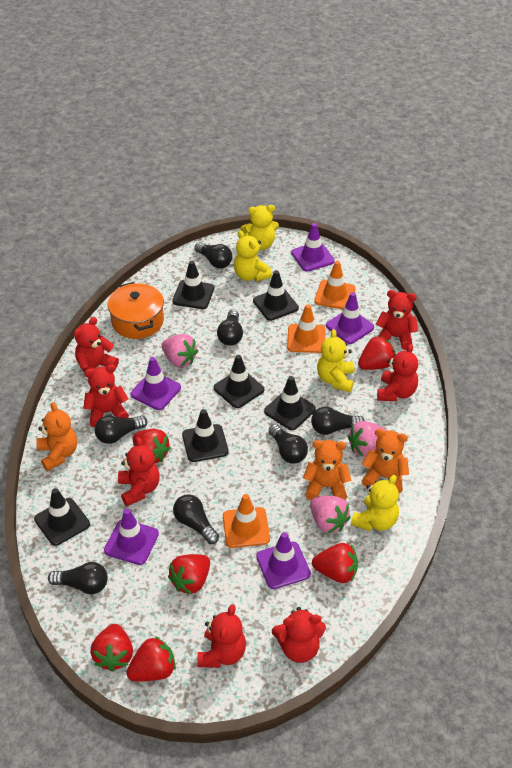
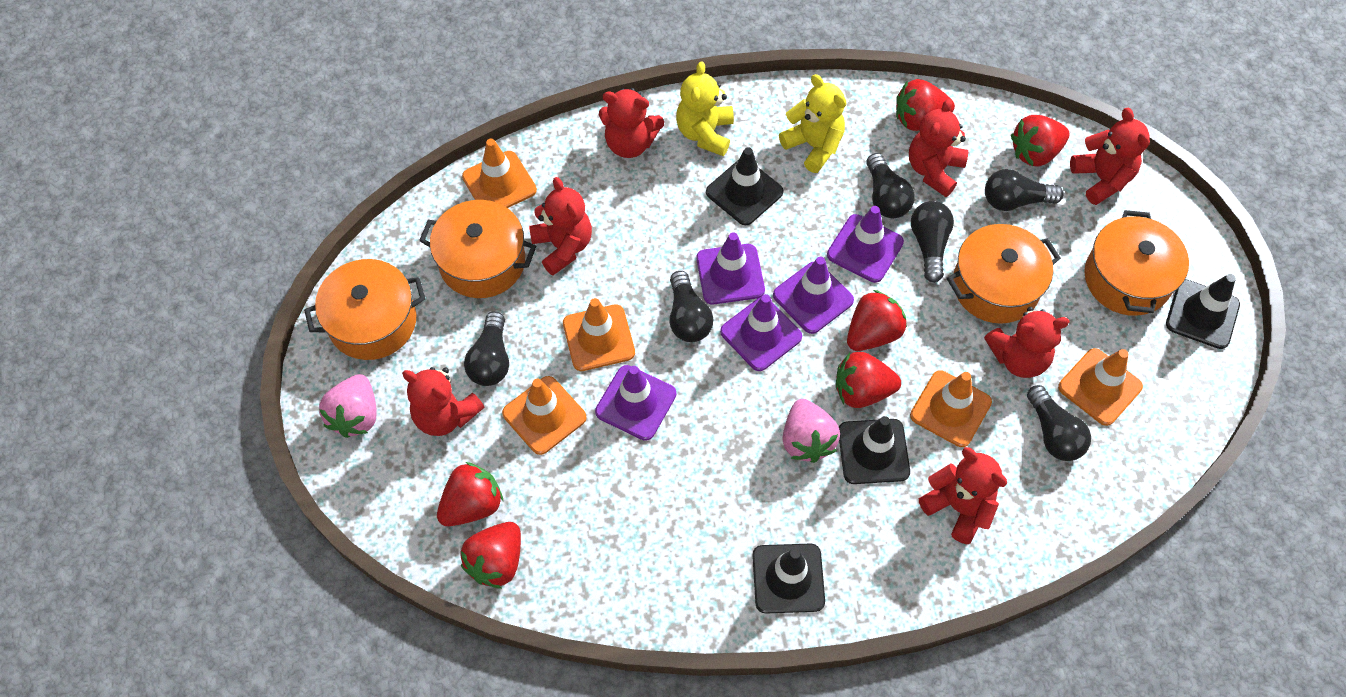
black light bulb: 7 -> 6
black traffic cone: 6 -> 4
orange pot: 1 -> 4
orange teddy bear: 3 -> 0
orange traffic cone: 3 -> 5
pink strawberry: 3 -> 2
yellow teddy bear: 4 -> 2

